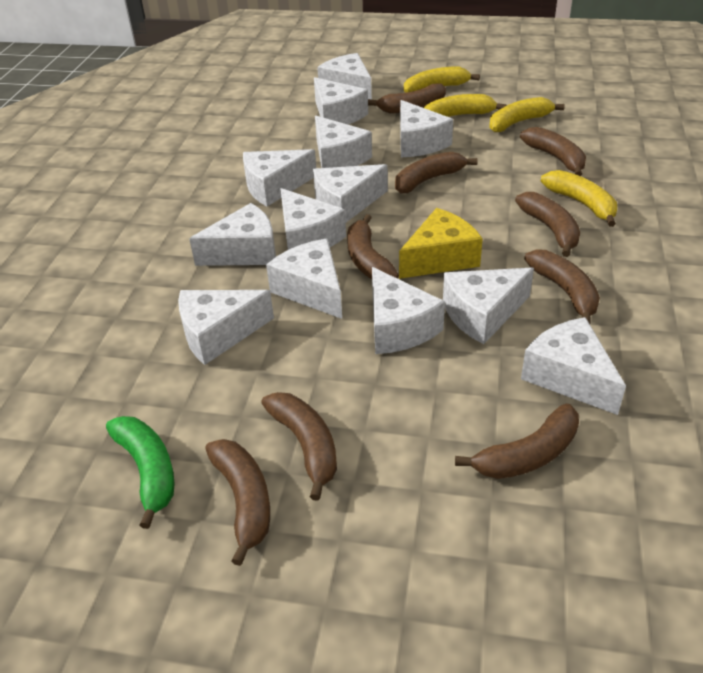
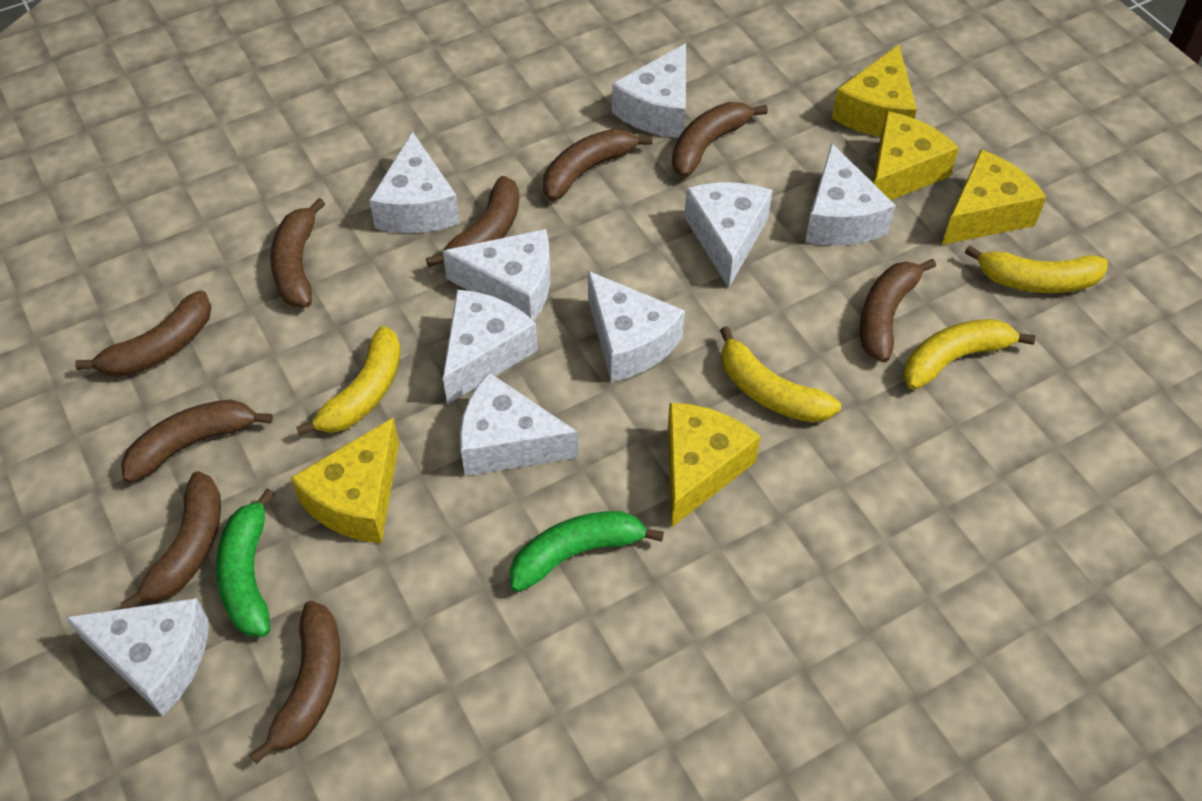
green banana: 1 -> 2
white cheese: 13 -> 9
yellow cheese: 1 -> 5

